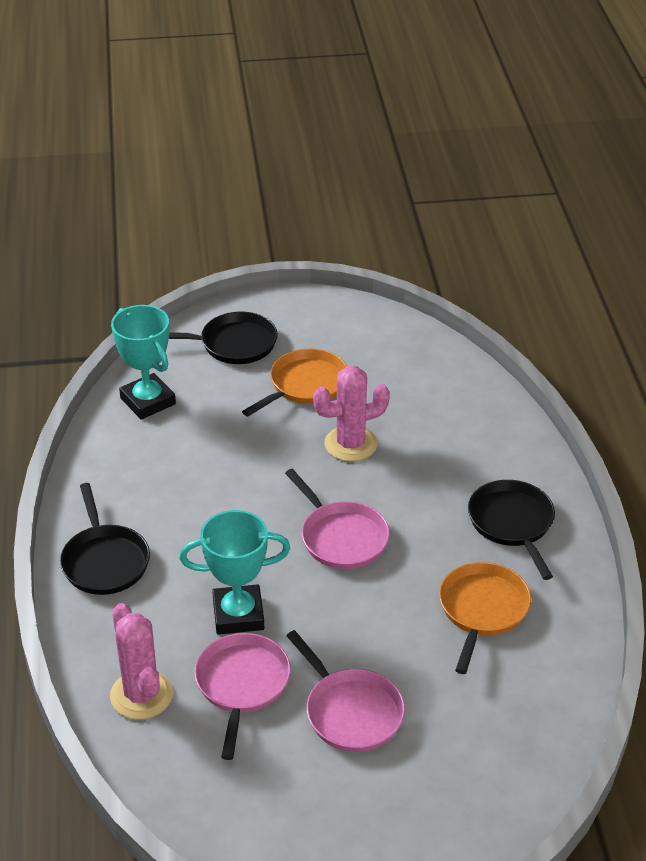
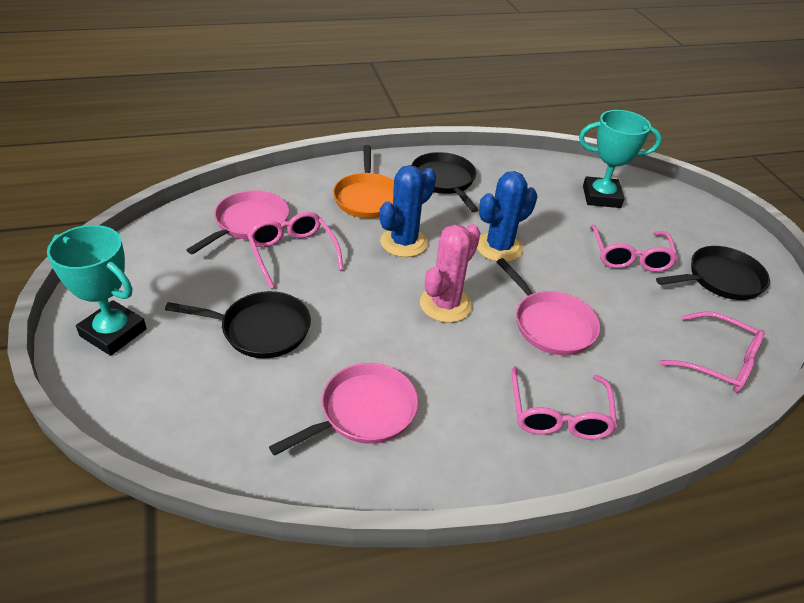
blue cactus: 0 -> 2
orange pan: 2 -> 1
pink cactus: 2 -> 1
pink glasses: 0 -> 4

